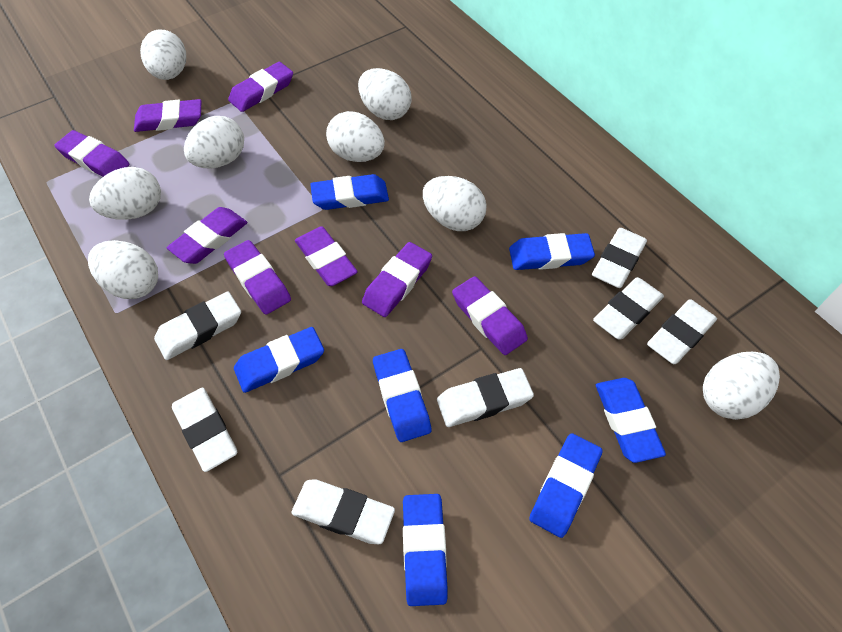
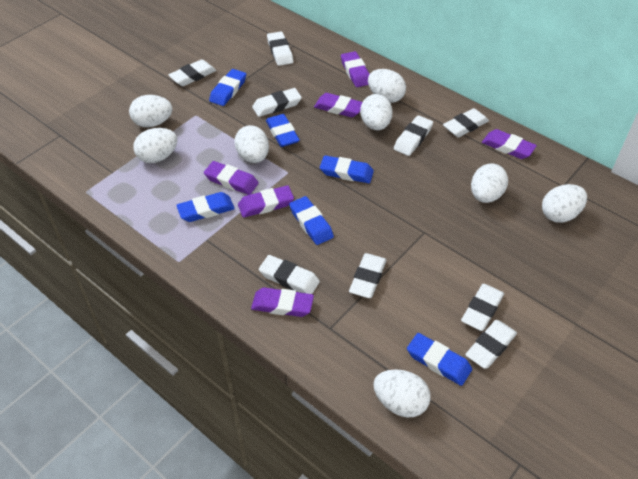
blue eraser: 7 -> 6
purple eraser: 8 -> 6
white eraser: 7 -> 9

